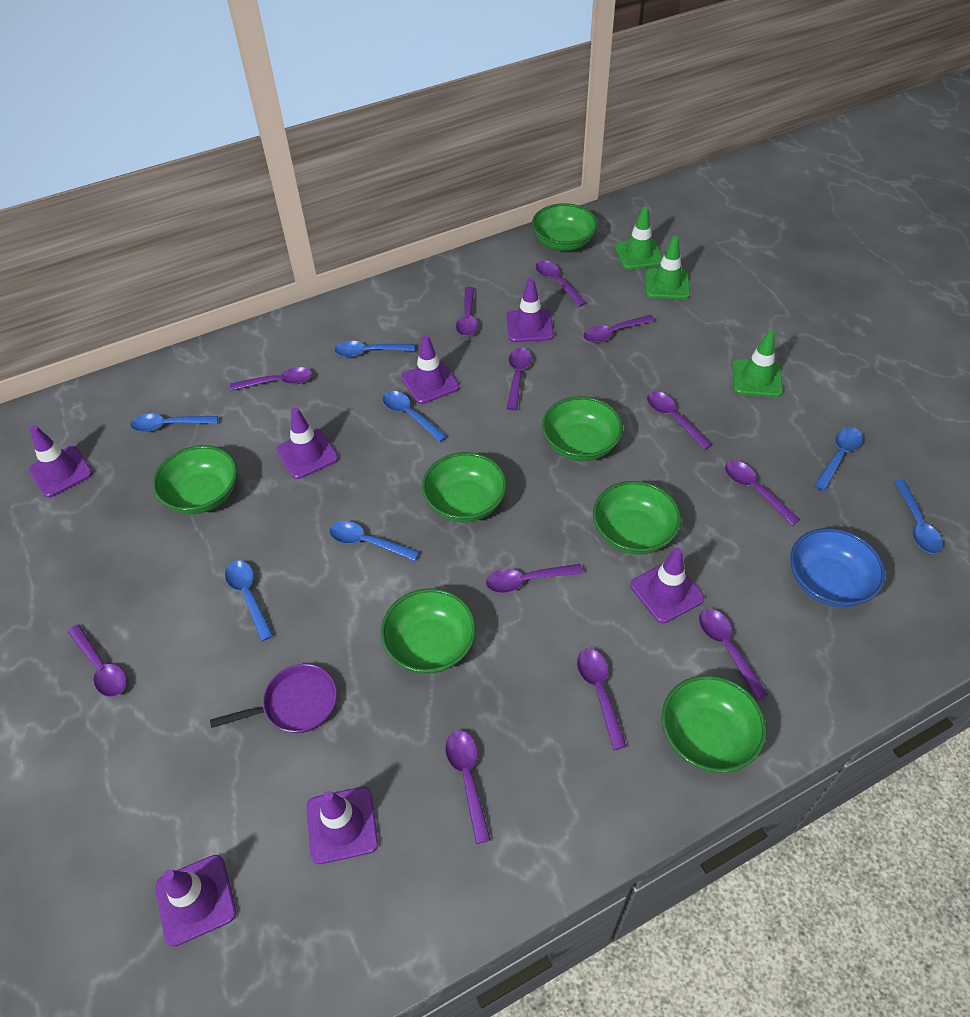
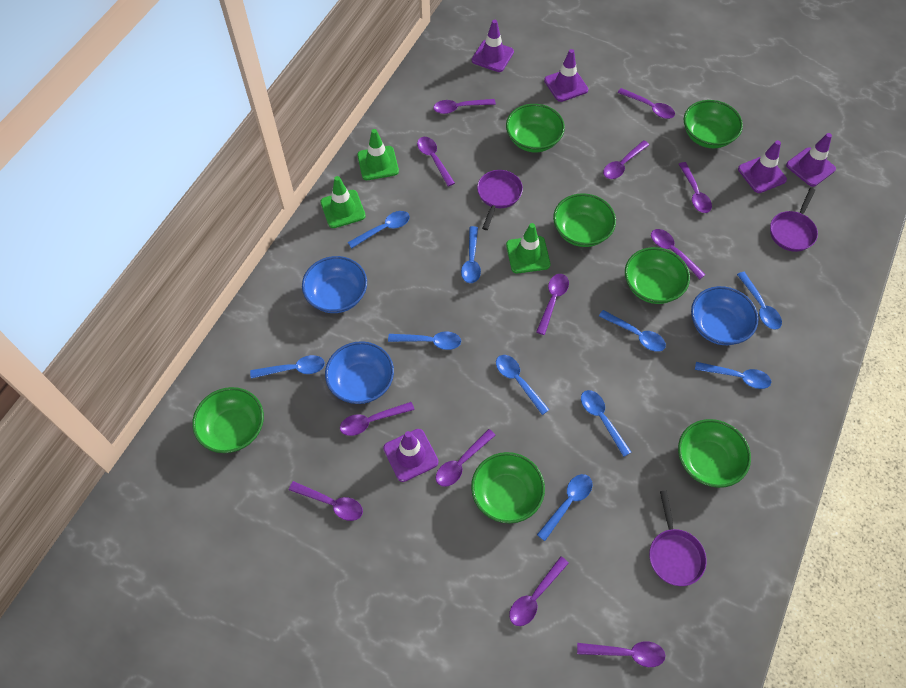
blue bowl: 1 -> 3
blue spoon: 7 -> 10
purple pan: 1 -> 3
purple traffic cone: 7 -> 5

